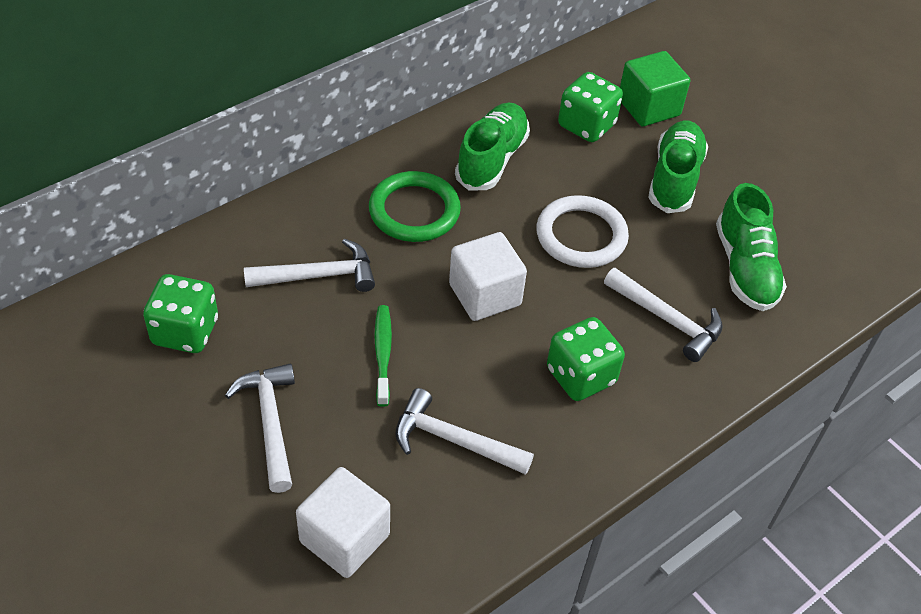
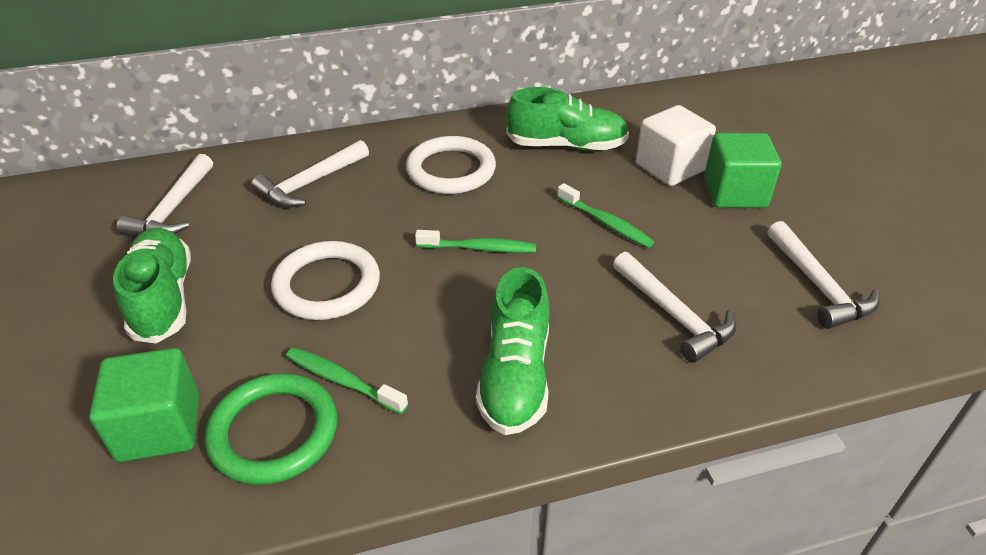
green cube: 1 -> 2
green dice: 3 -> 0
green toothbrush: 1 -> 3
white cube: 2 -> 1
white ring: 1 -> 2

